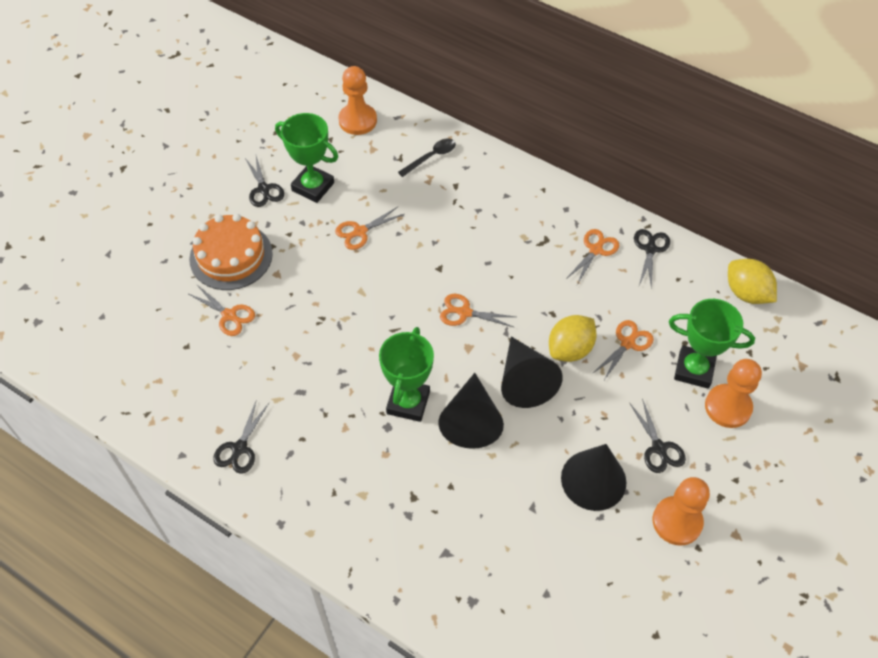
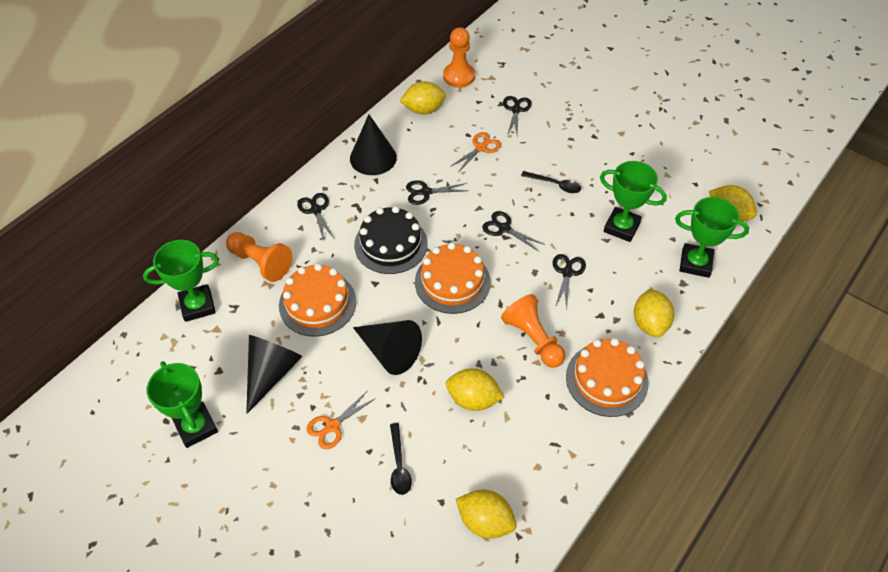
black cake: 0 -> 1
black scissors: 4 -> 5
black spoon: 1 -> 2
green trophy: 3 -> 4
orange cake: 1 -> 3
orange scissors: 5 -> 2
yellow lemon: 2 -> 5

